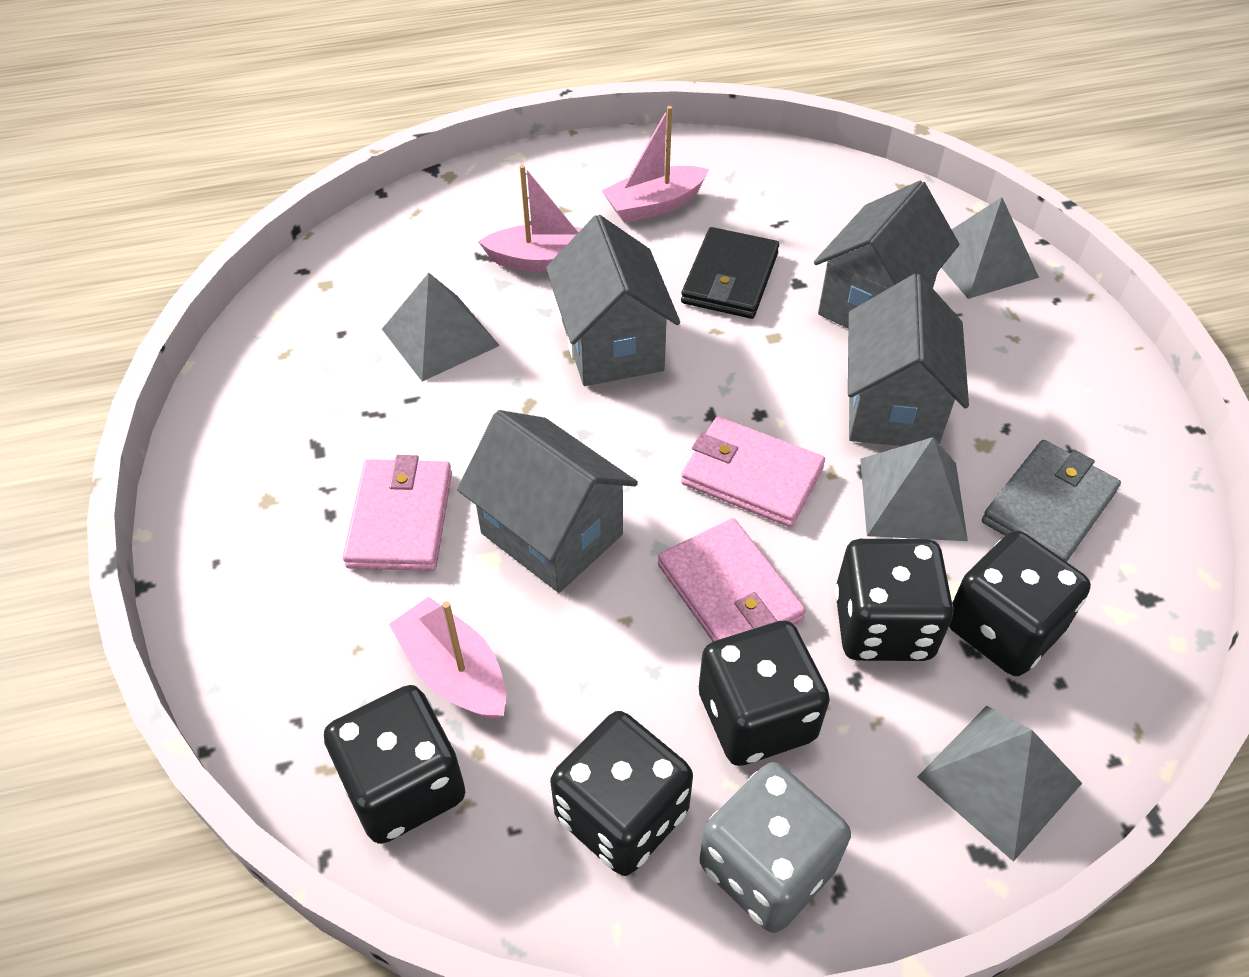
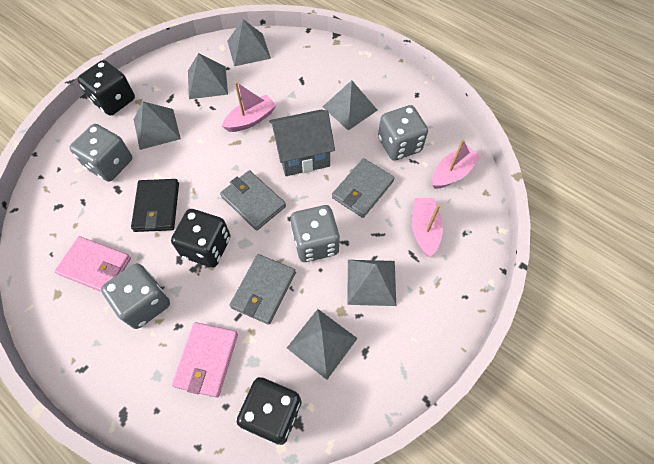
black dice: 5 -> 3
grey dice: 1 -> 4
grey house: 4 -> 1
grey pyramid: 4 -> 6
grey wallet: 1 -> 3
pink wallet: 3 -> 2

